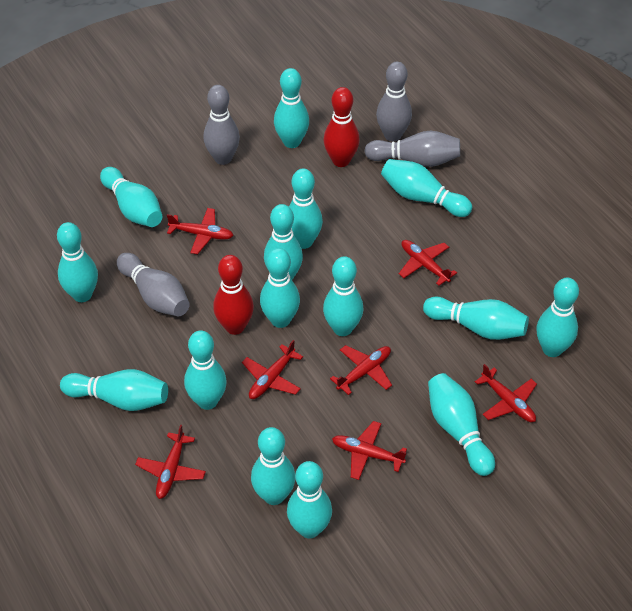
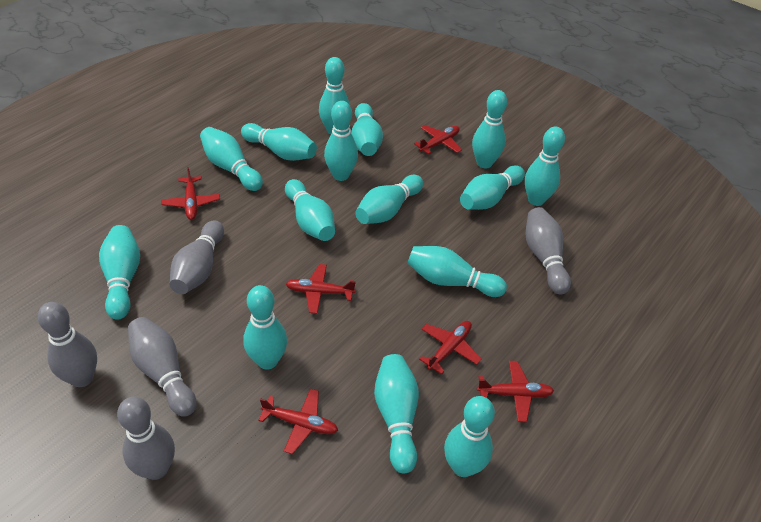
grey bowling pin: 4 -> 5
red bowling pin: 2 -> 0
red plane: 7 -> 6

